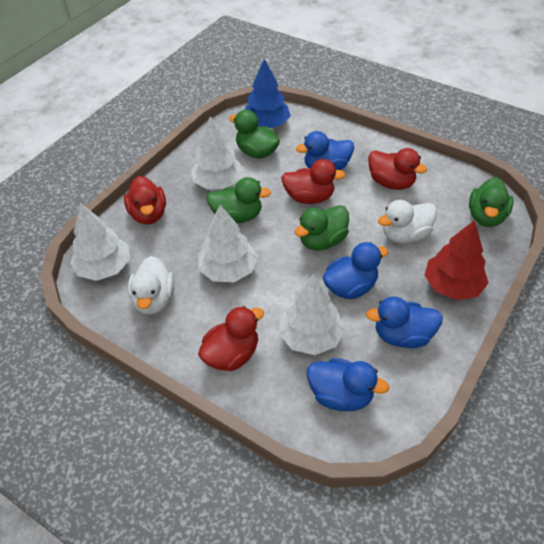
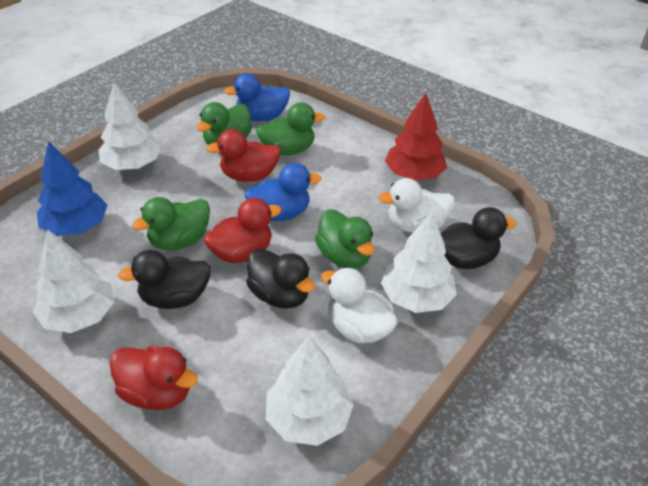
black duck: 0 -> 3
blue duck: 4 -> 2
red duck: 4 -> 3

